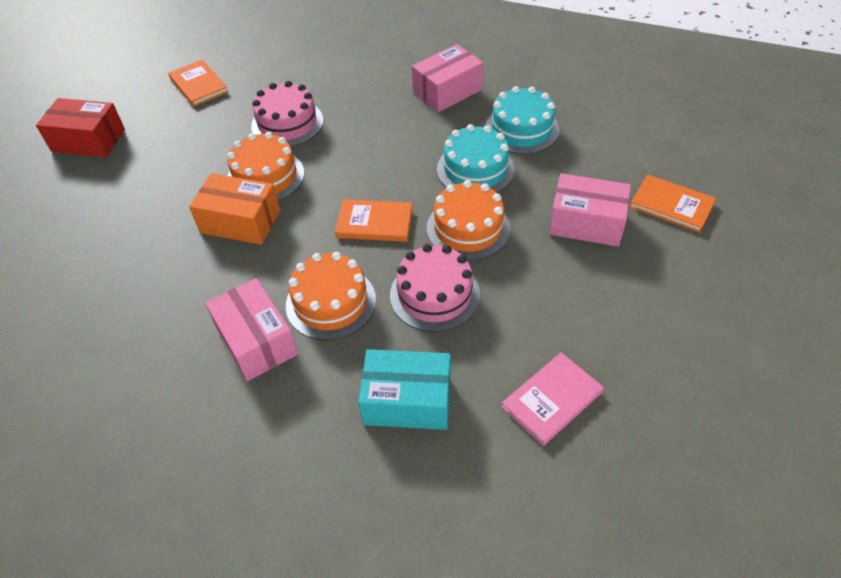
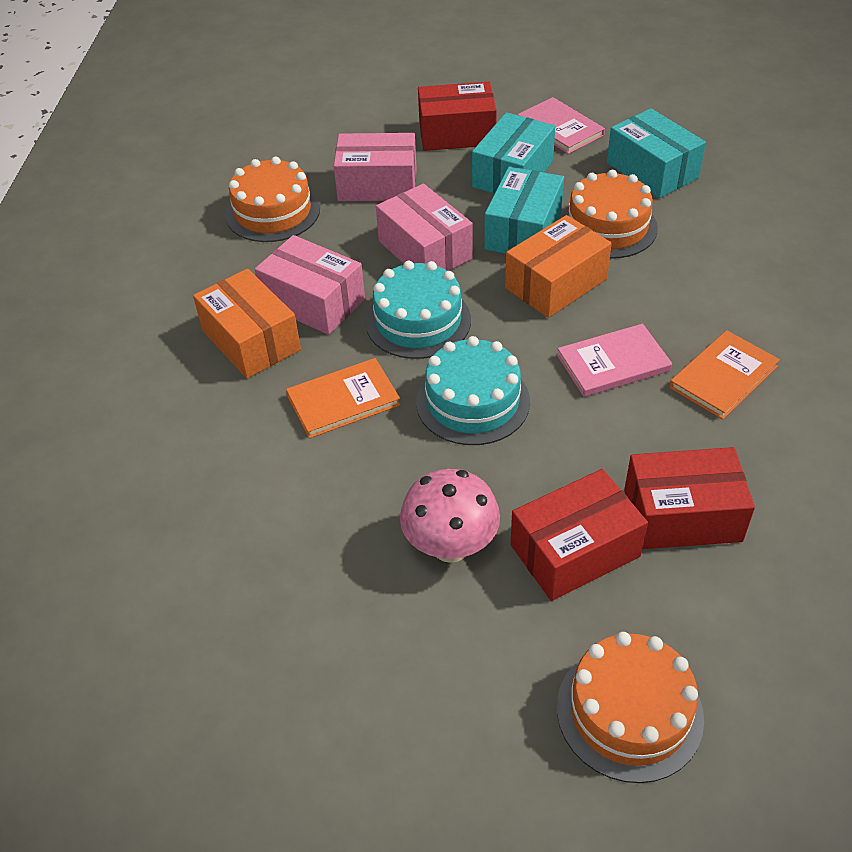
orange book: 3 -> 2
orange box: 1 -> 2
pink book: 1 -> 2
pink cake: 2 -> 0
pink mushroom: 0 -> 1
red box: 1 -> 3
turquoise box: 1 -> 3

